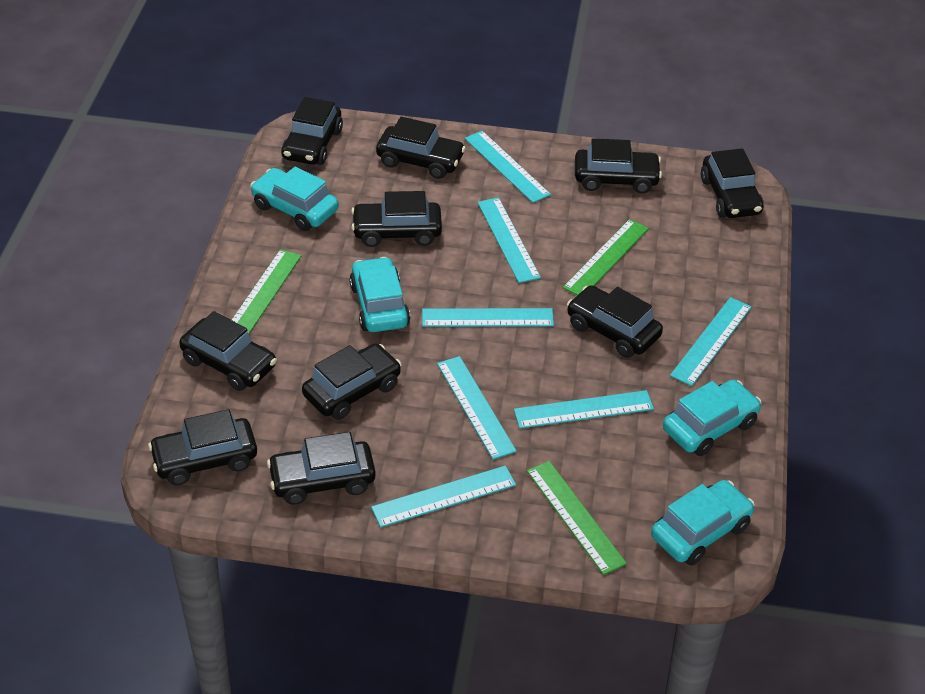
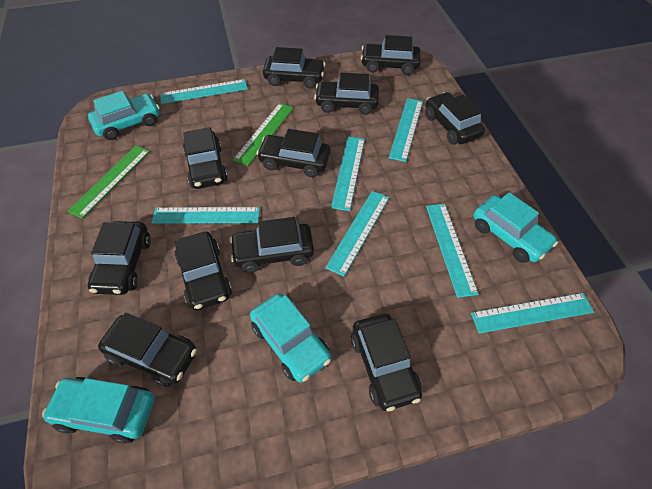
black car: 10 -> 11
green ruler: 3 -> 2

